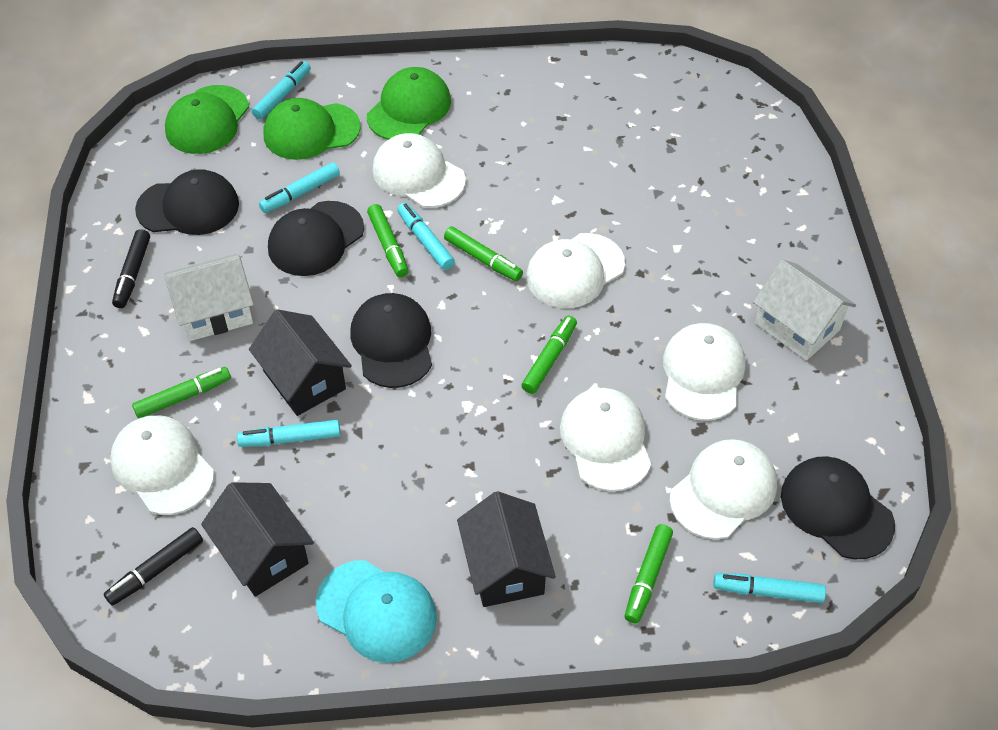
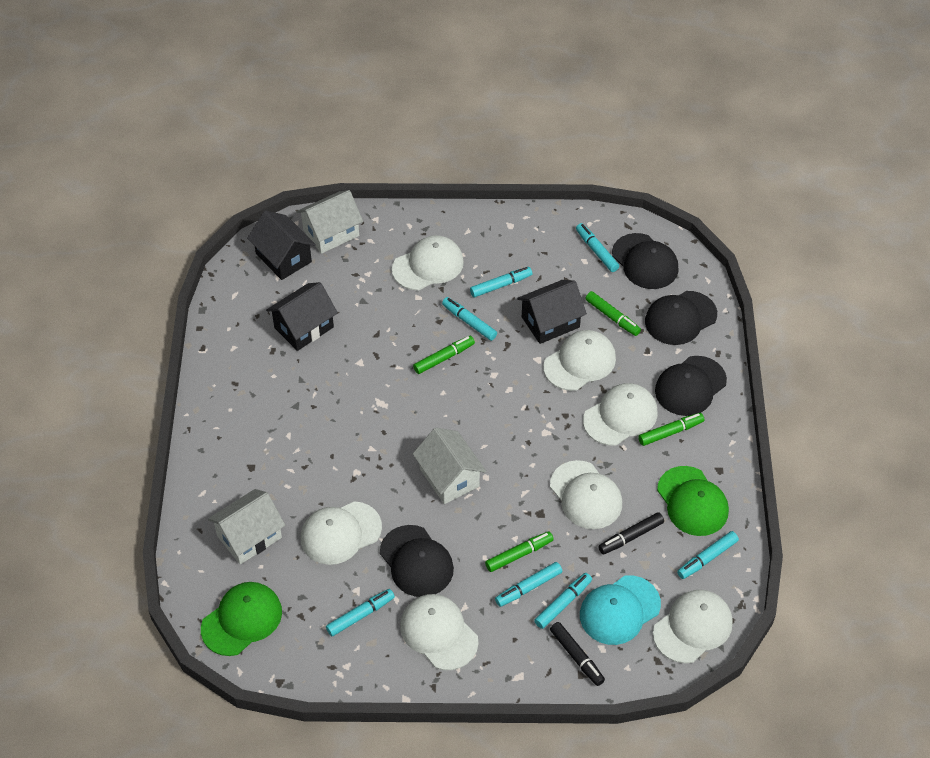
green cap: 3 -> 2
green marker: 5 -> 4
turquoise marker: 5 -> 7
white cap: 6 -> 7
white house: 2 -> 3

